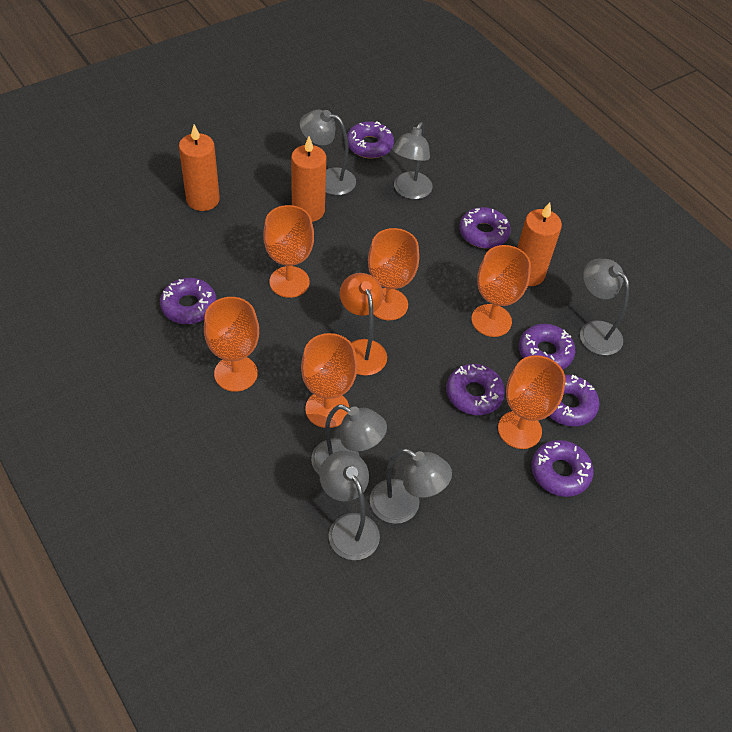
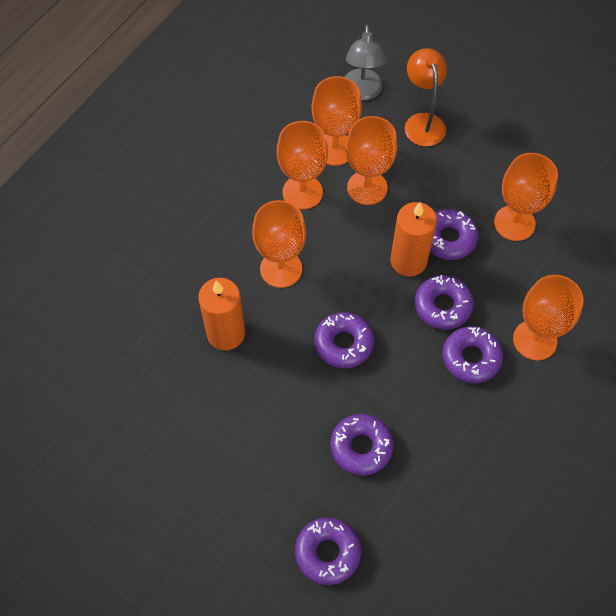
grey lamp: 6 -> 1
orange candle: 3 -> 2
purple donut: 7 -> 6

